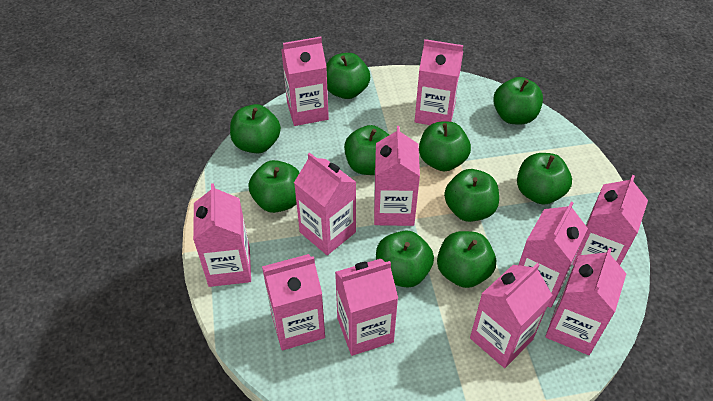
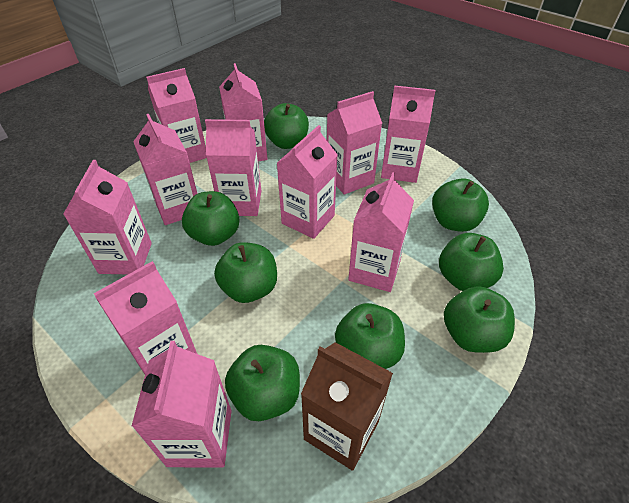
brown carton: 0 -> 1
green apple: 10 -> 8

